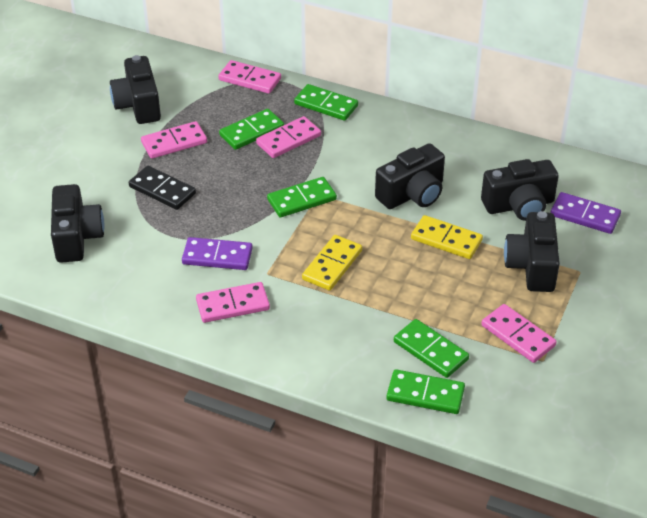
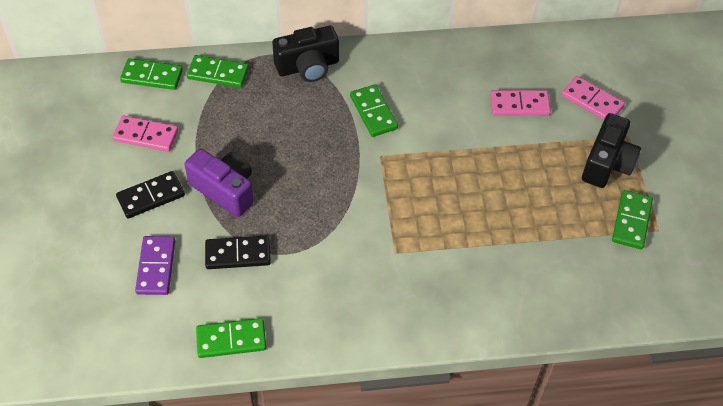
black camera: 5 -> 2
black domino: 1 -> 2
pink domino: 5 -> 3
purple camera: 0 -> 1
purple domino: 2 -> 1
yellow domino: 2 -> 0

